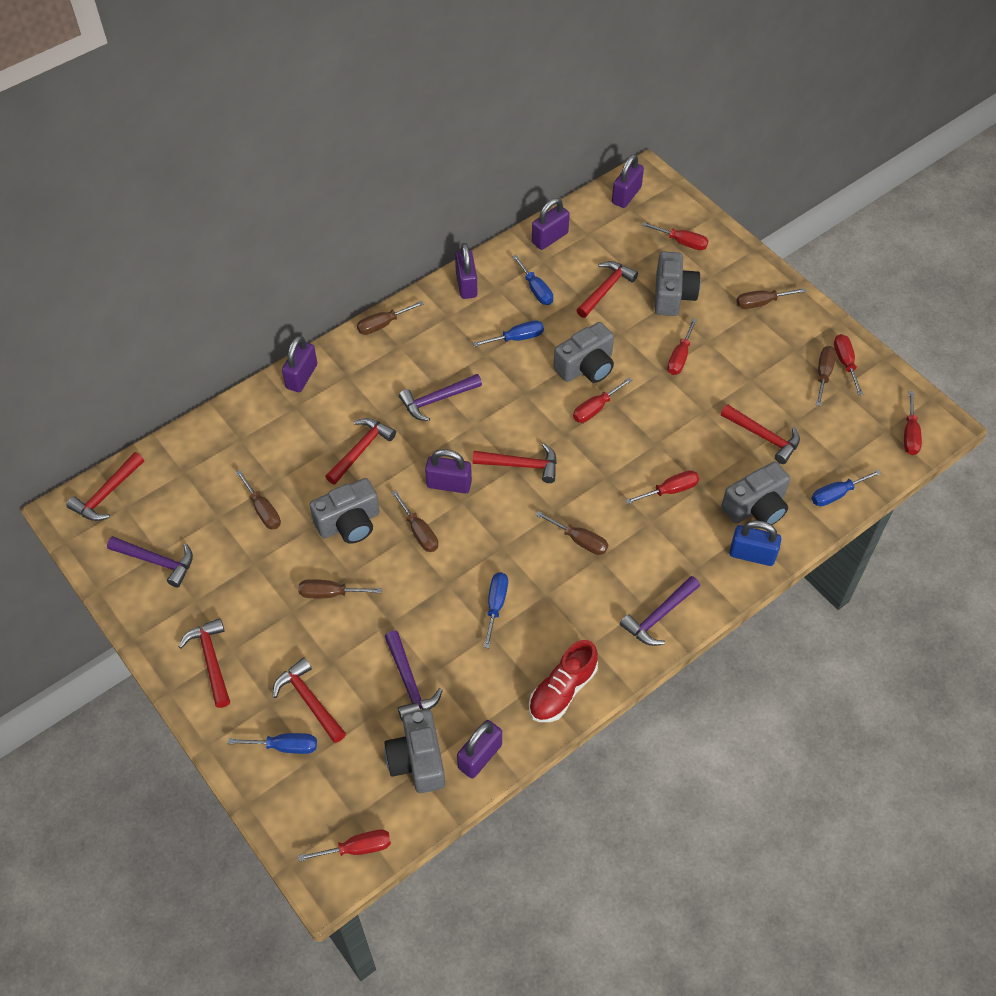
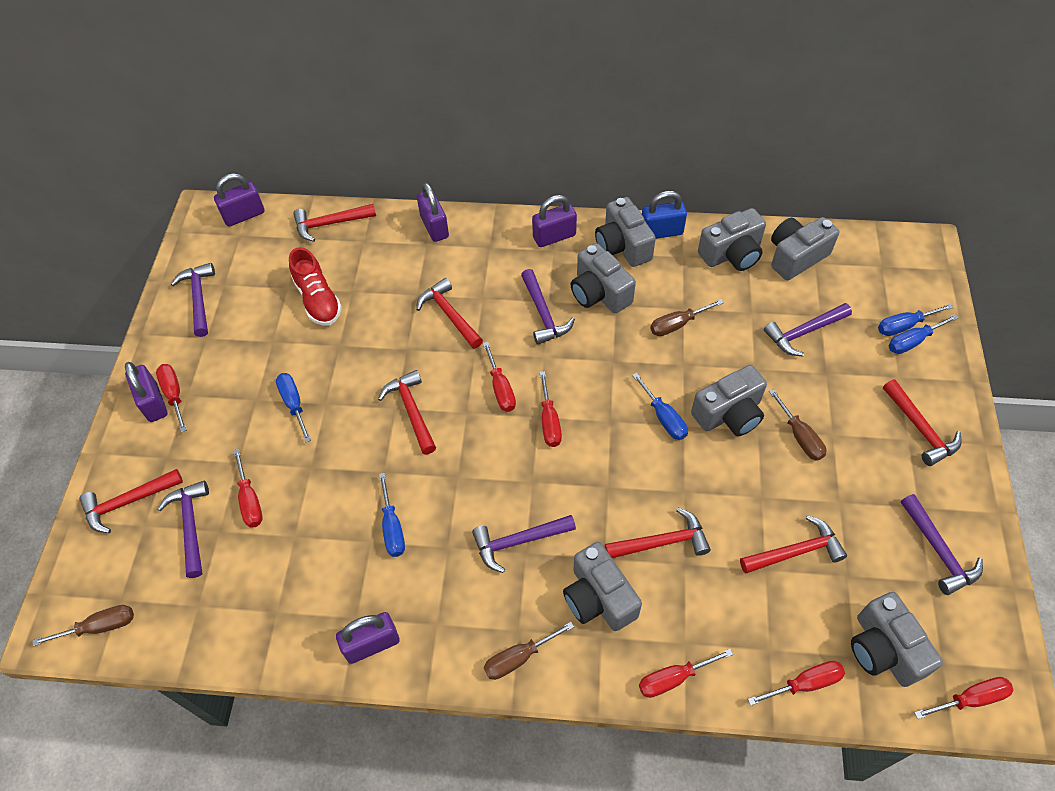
brown screwdriver: 7 -> 4
grey camera: 5 -> 7
purple hammer: 4 -> 6
purple padlock: 6 -> 5

